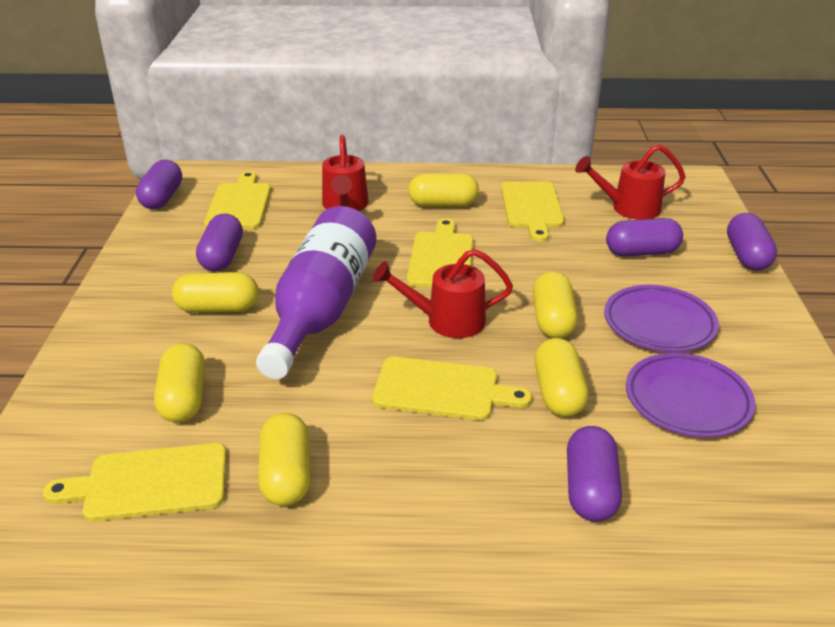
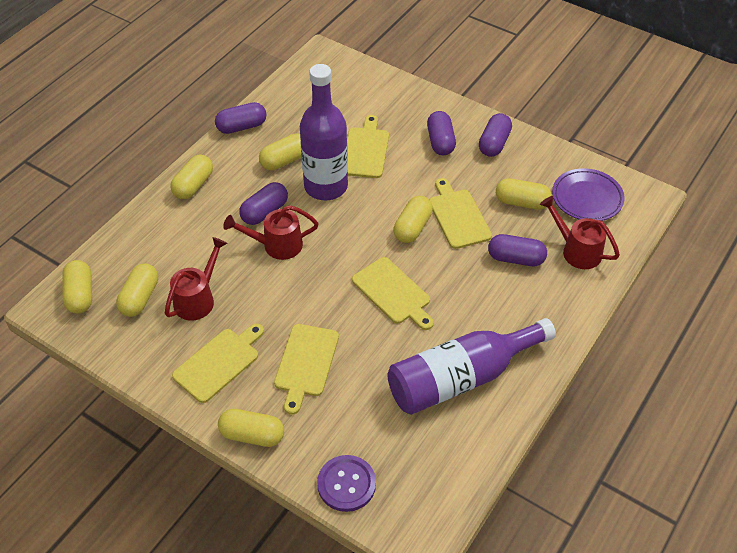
purple bottle: 1 -> 2
purple button: 0 -> 1
purple plate: 2 -> 1
yellow capsule: 6 -> 7

